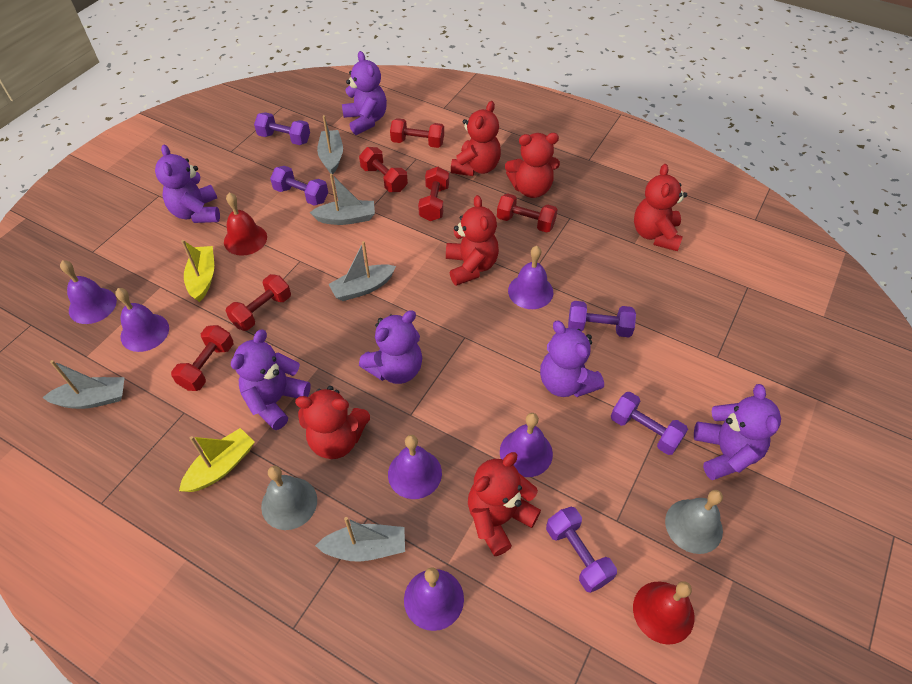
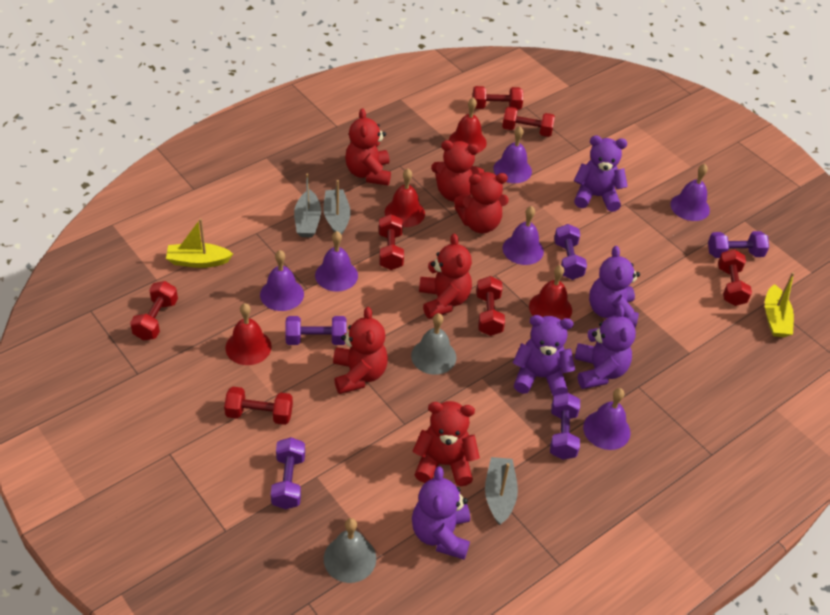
grey boat: 5 -> 3
purple teddy bear: 6 -> 5
red bell: 2 -> 4
red dumbbell: 6 -> 7

